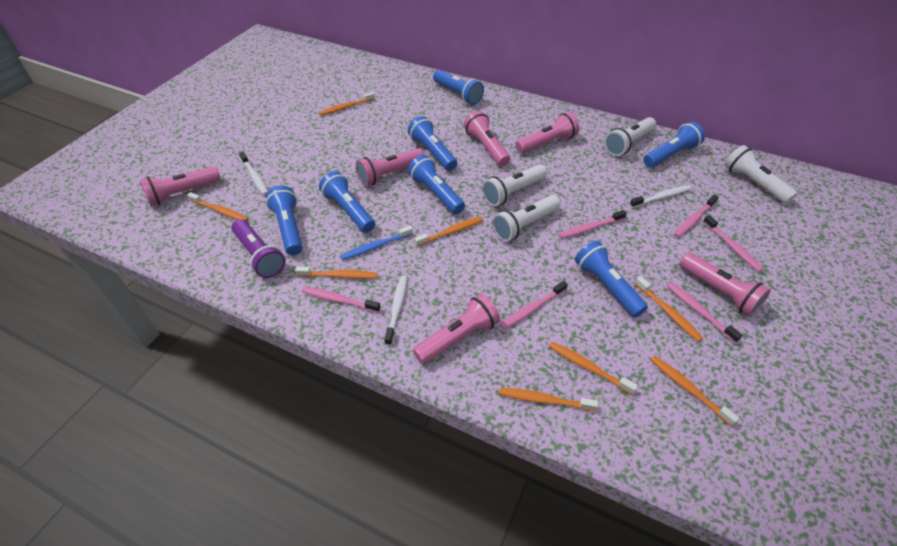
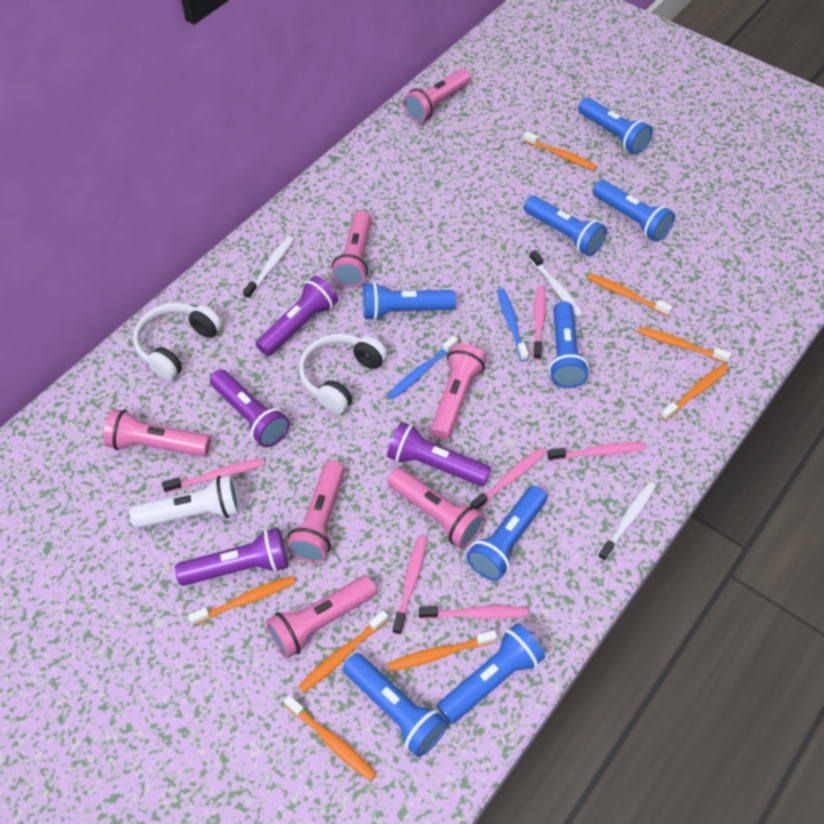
blue flashlight: 7 -> 8
blue toothbrush: 1 -> 2
pink flashlight: 6 -> 7
purple flashlight: 1 -> 4
white flashlight: 4 -> 1
white headphones: 0 -> 2

